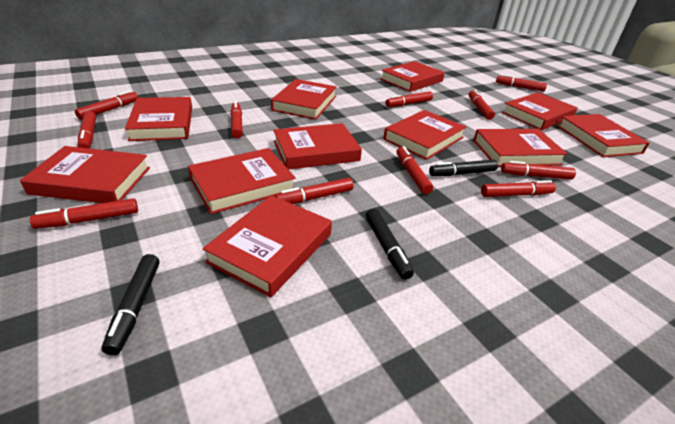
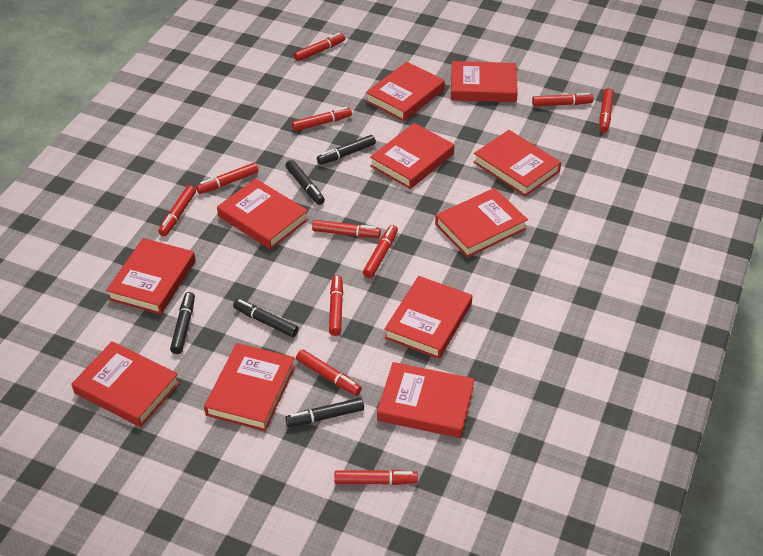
black marker: 3 -> 5

